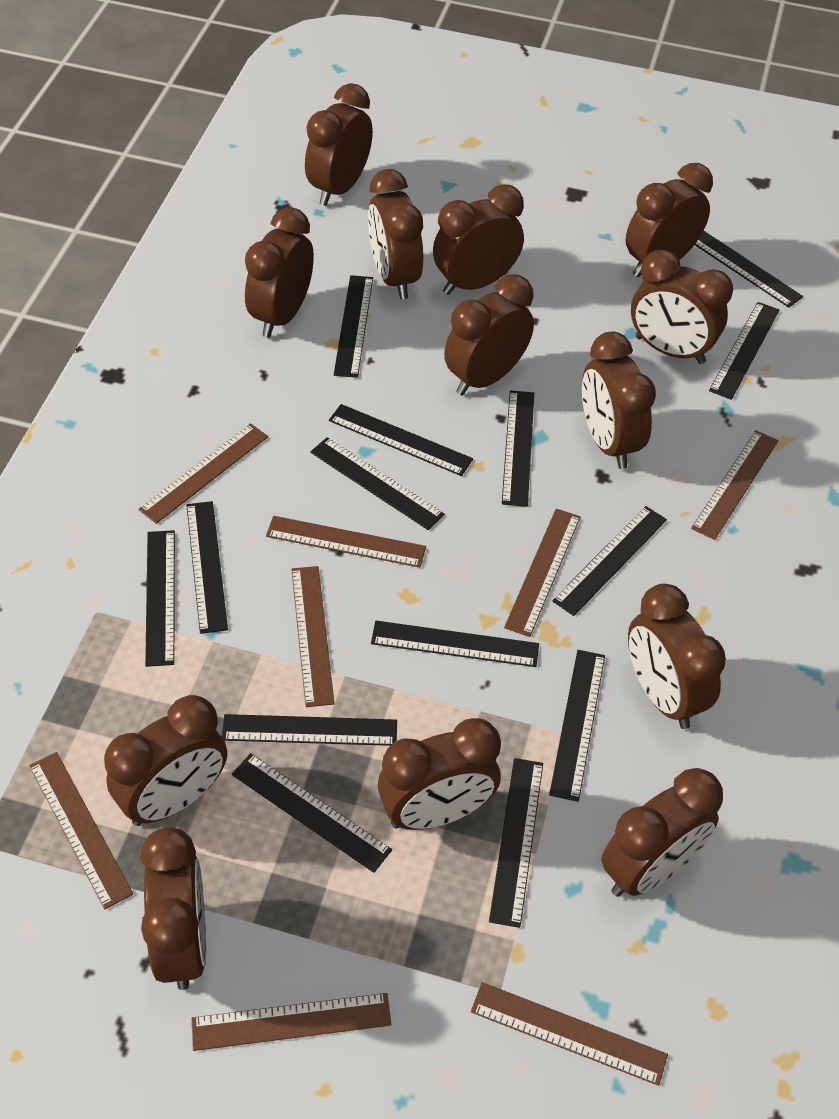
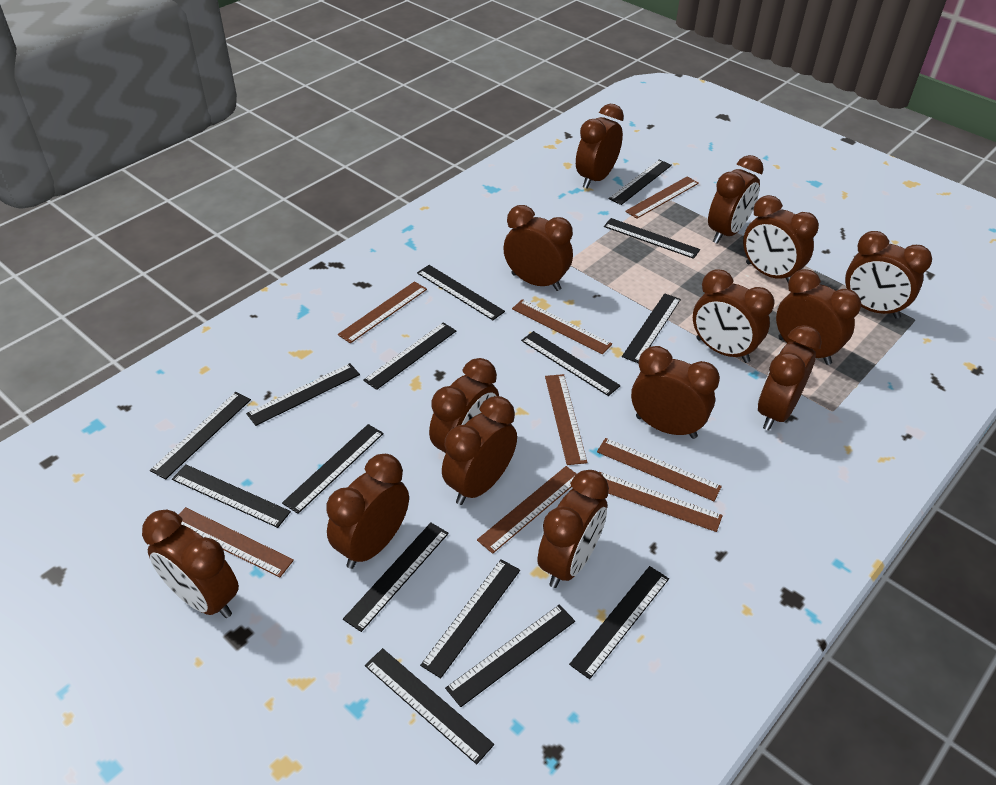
black ruler: 14 -> 15
brown clock: 13 -> 14

